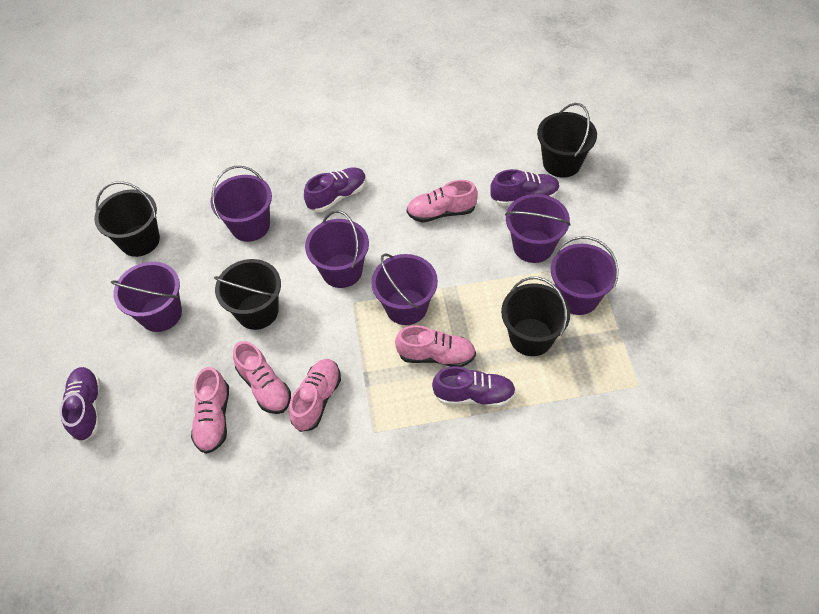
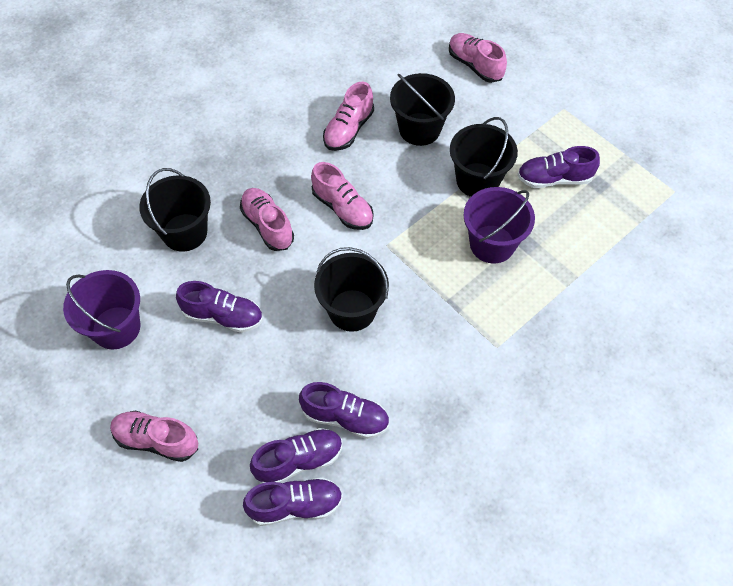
purple bucket: 6 -> 2
purple shoe: 4 -> 5

